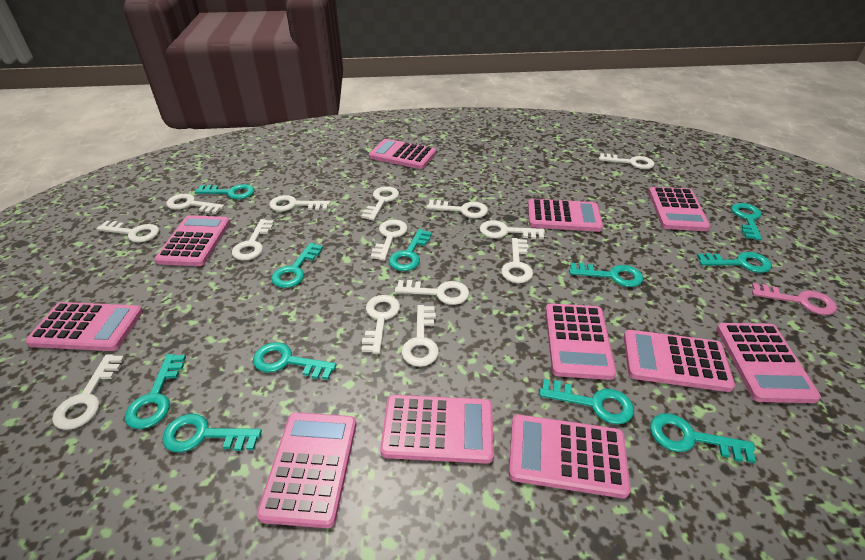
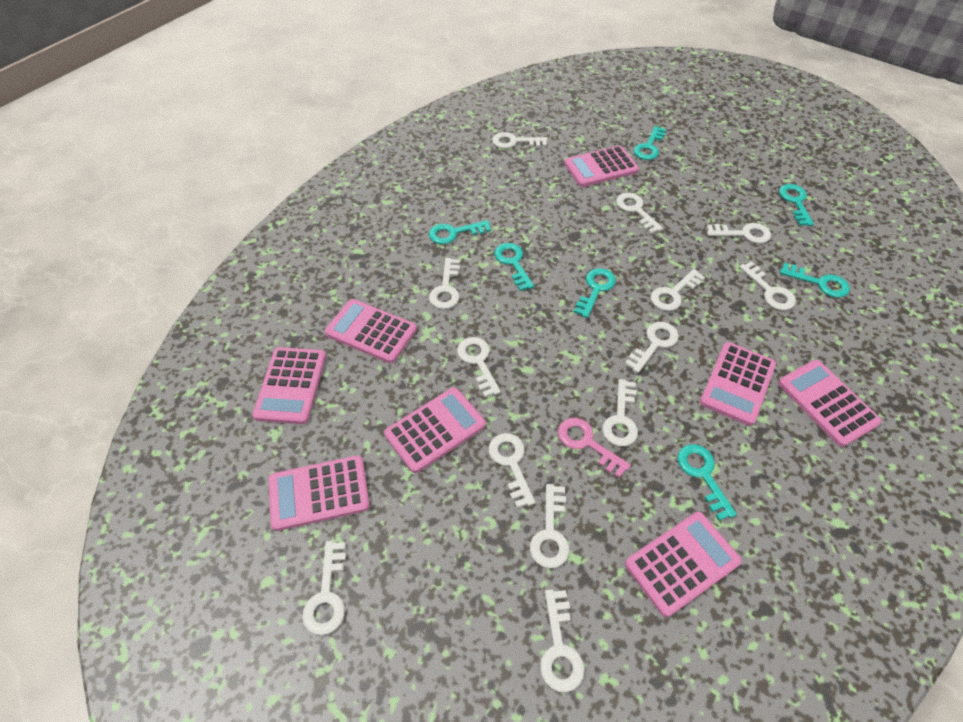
pink calculator: 11 -> 8
turquoise key: 11 -> 7
white key: 14 -> 13

